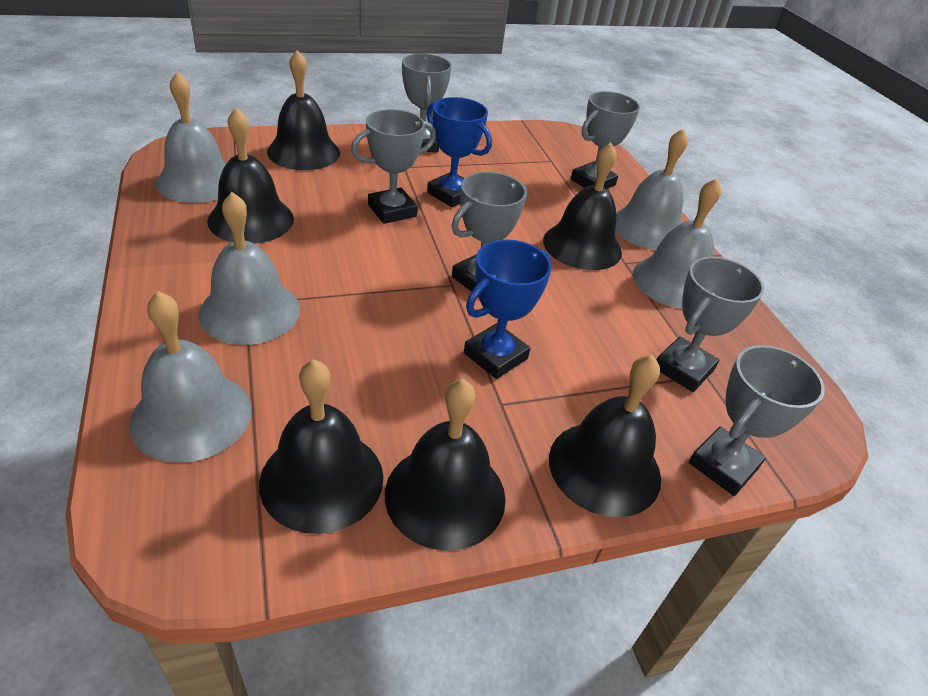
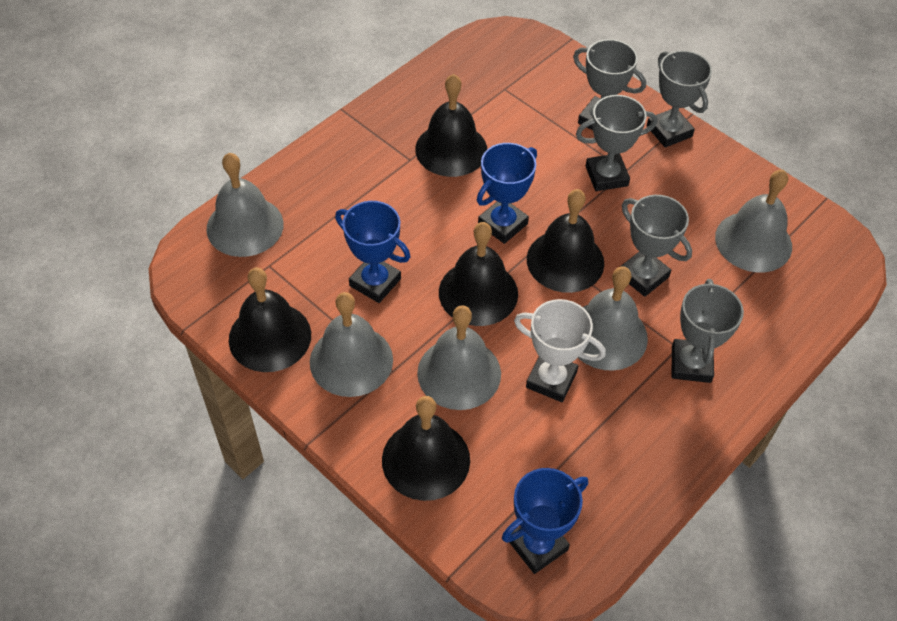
black bell: 6 -> 5
blue trophy: 2 -> 3
grey trophy: 6 -> 5
white trophy: 0 -> 1

